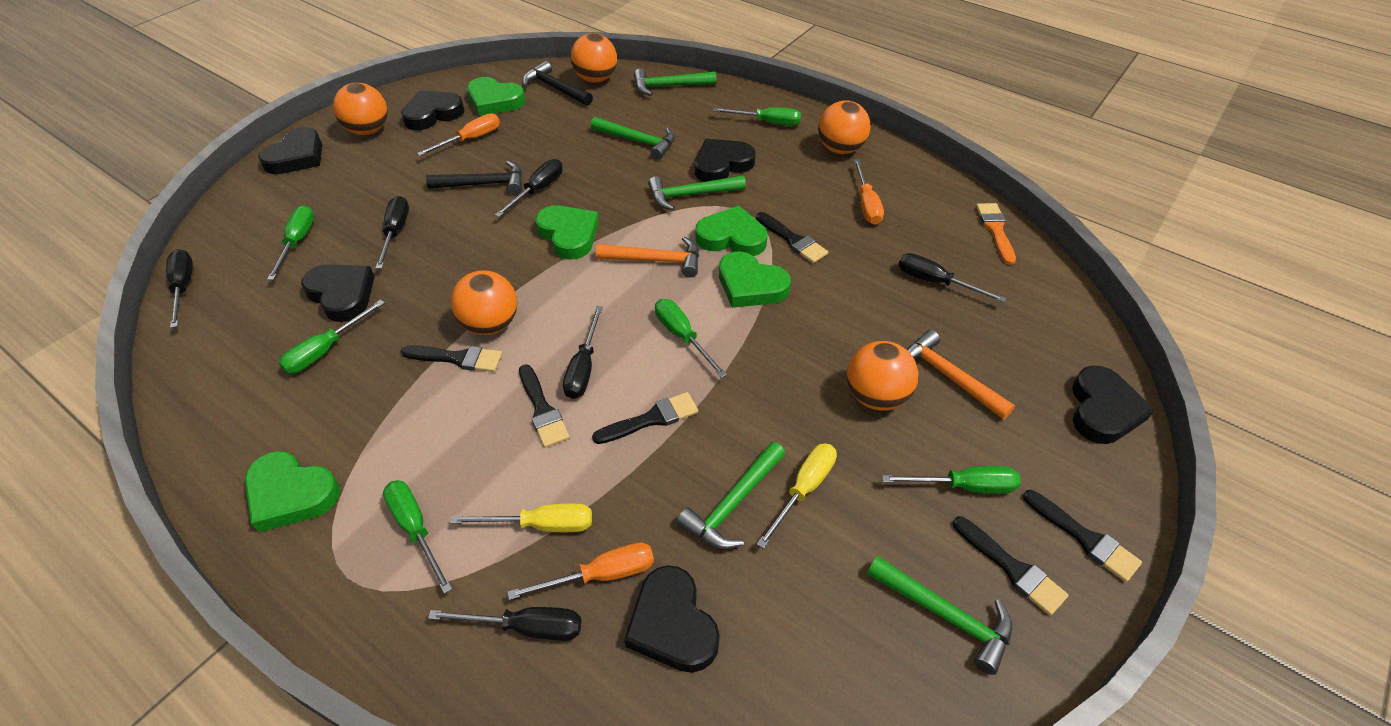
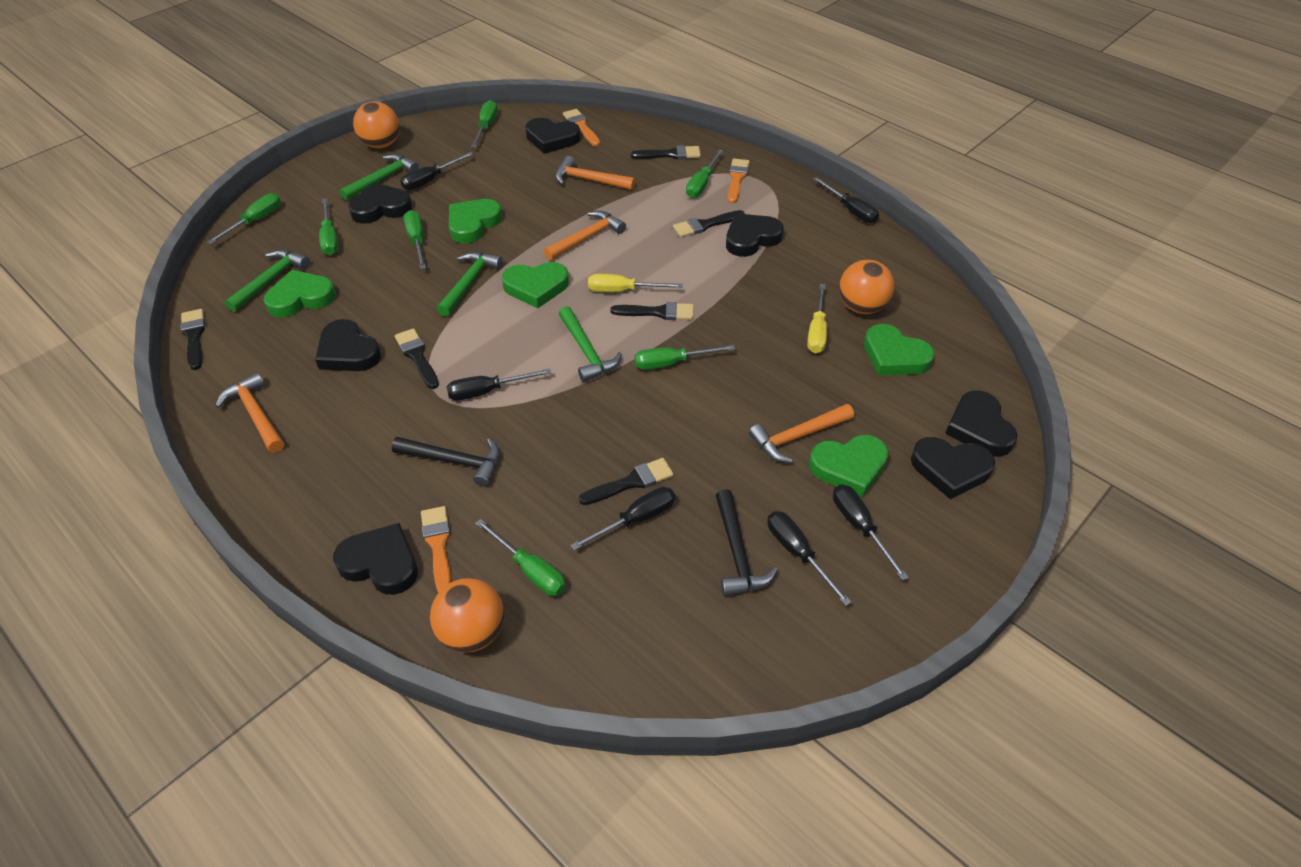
black heart: 6 -> 7
green hammer: 5 -> 4
green screwdriver: 6 -> 7
orange ball: 5 -> 3
orange brush: 1 -> 3
orange hammer: 2 -> 4
orange screwdriver: 3 -> 0

